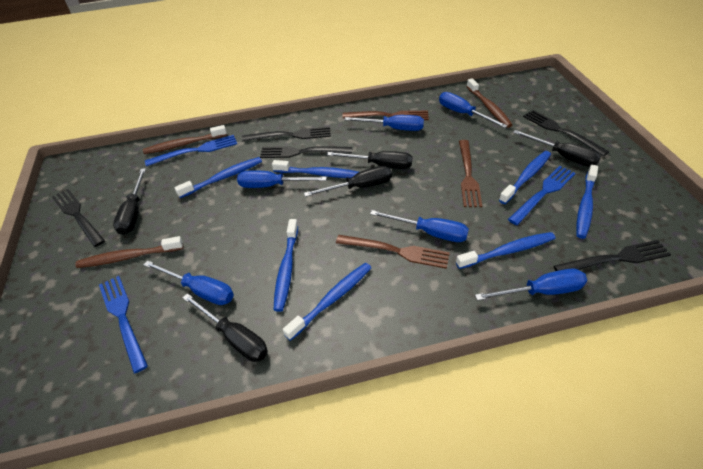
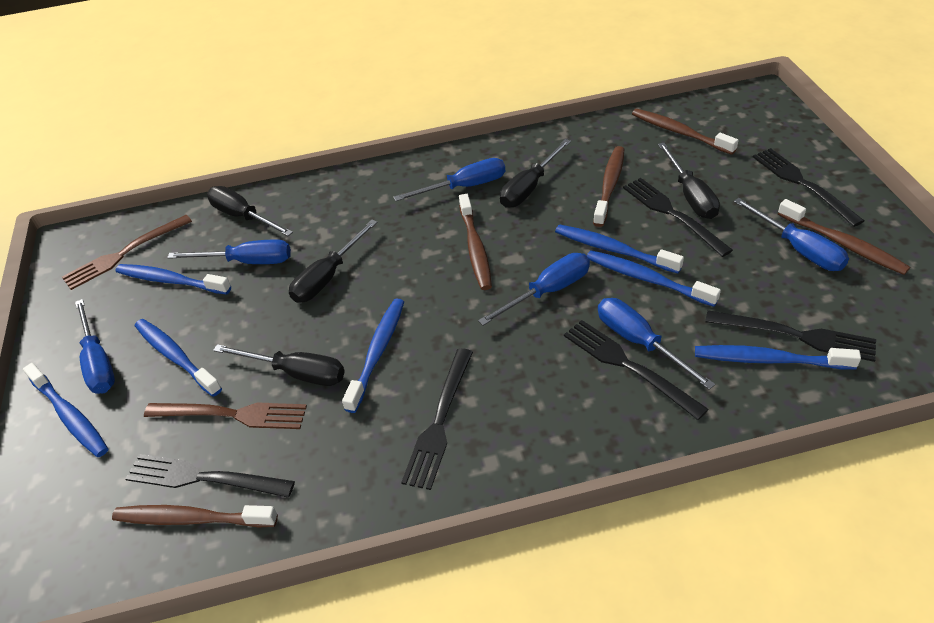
black fork: 5 -> 6
blue fork: 3 -> 0
brown fork: 3 -> 2
brown toothbrush: 3 -> 5

